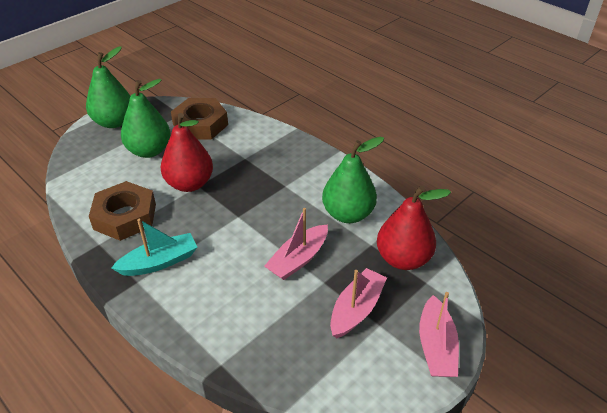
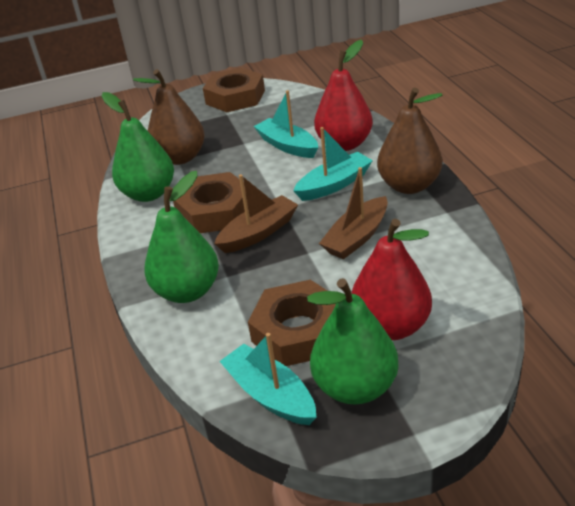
brown boat: 0 -> 2
brown nut: 2 -> 3
brown pear: 0 -> 2
pink boat: 3 -> 0
turquoise boat: 1 -> 3

